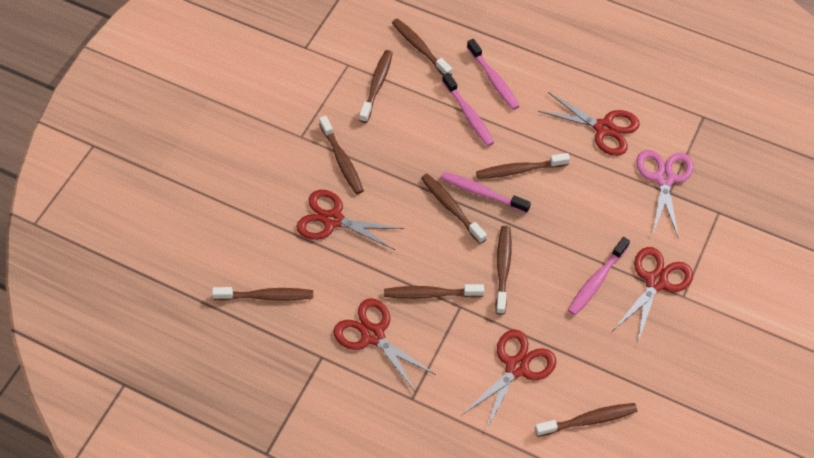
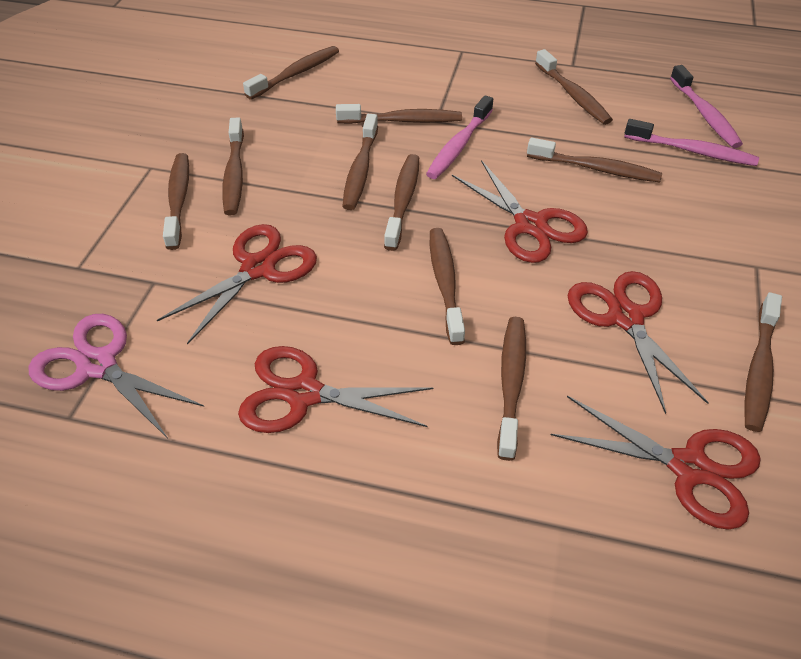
brown toothbrush: 9 -> 11
pink toothbrush: 4 -> 3

